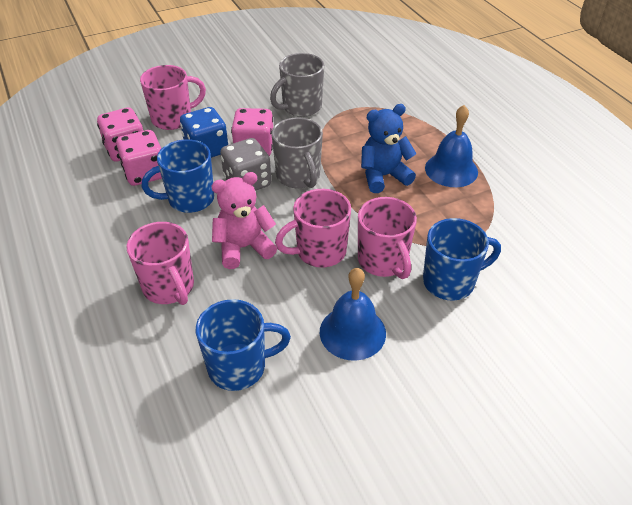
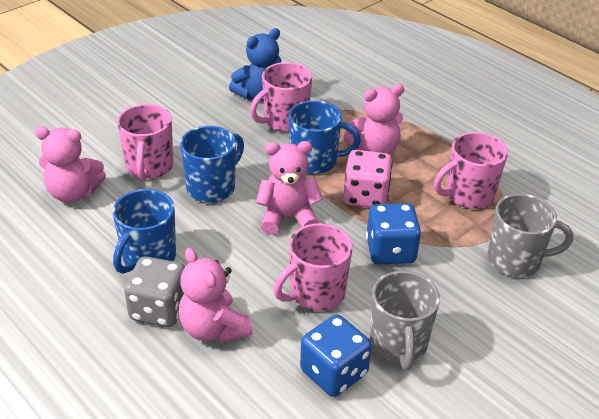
blue bell: 2 -> 0
blue dice: 1 -> 2
pink dice: 3 -> 1
pink teddy bear: 1 -> 4

